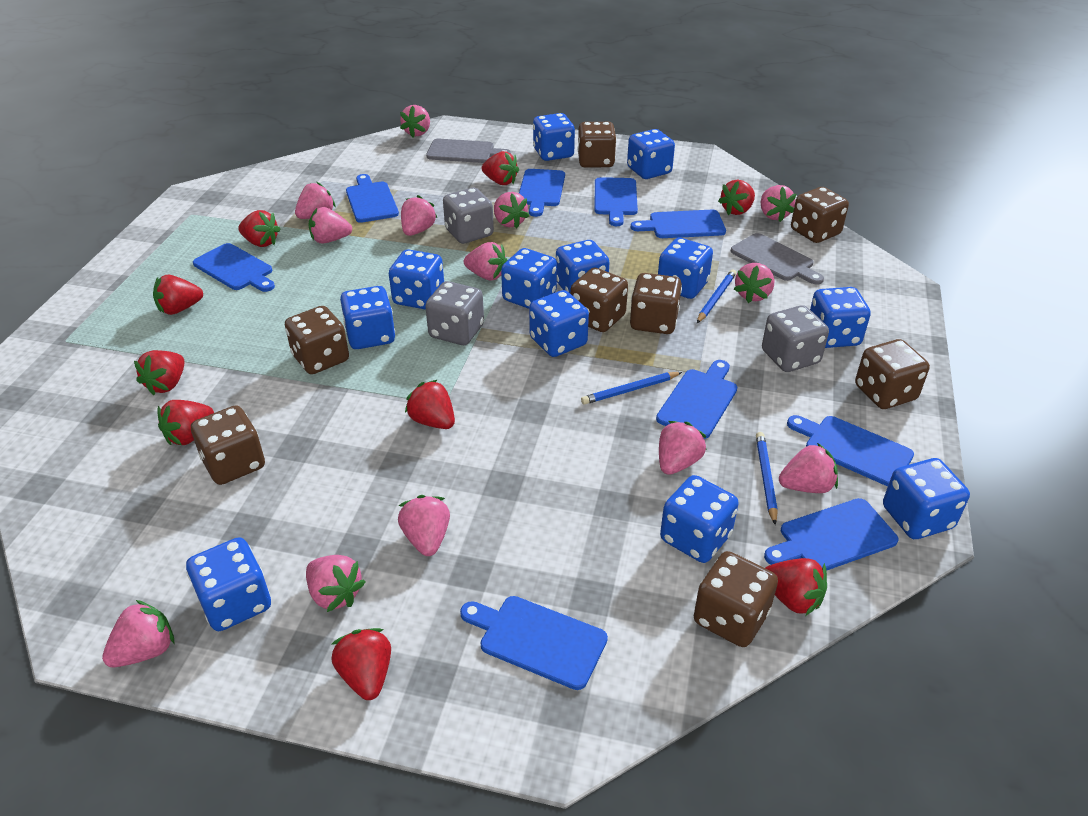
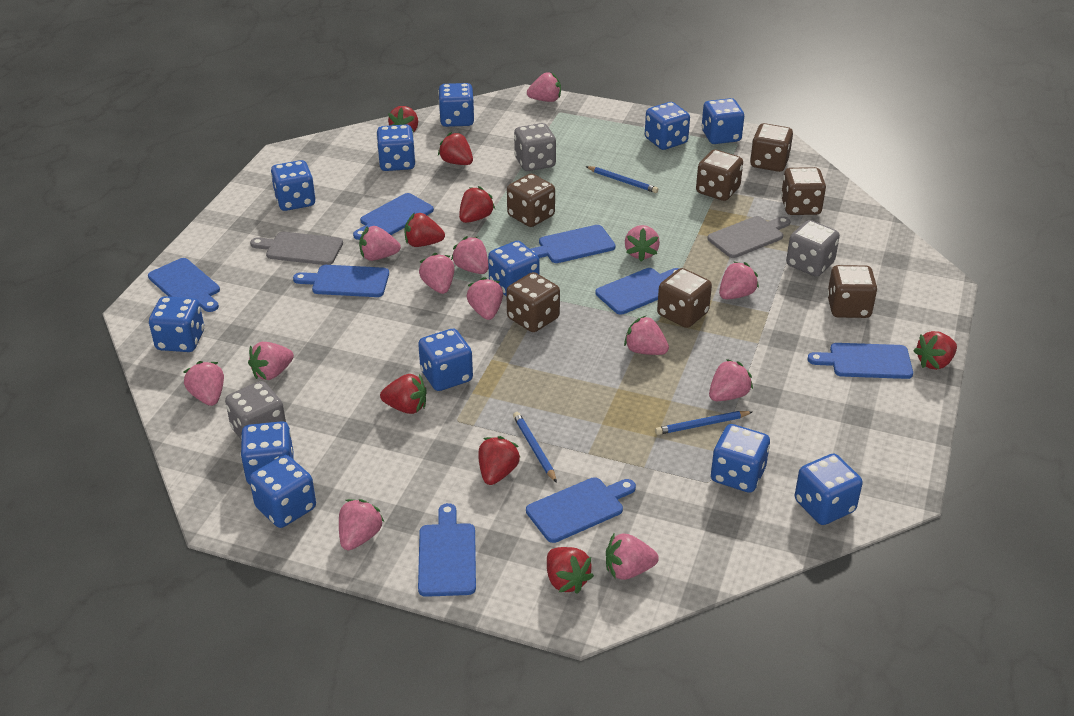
blue cutting board: 9 -> 8
brown dice: 8 -> 7
red strawberry: 9 -> 8

